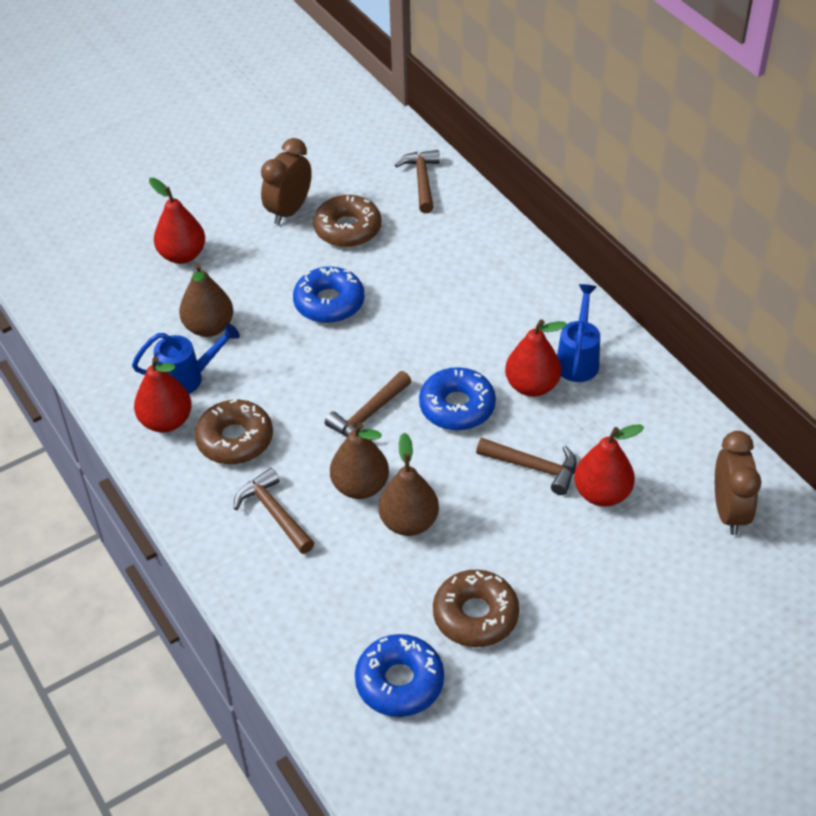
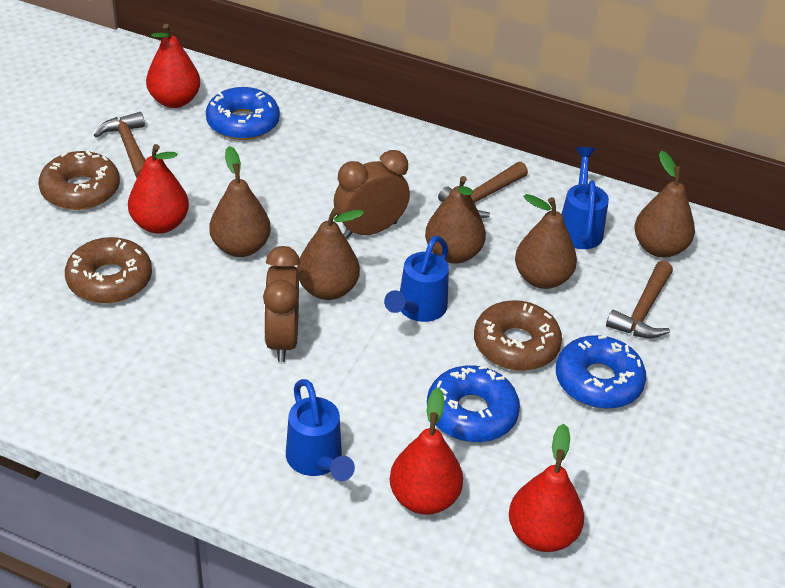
blue watering can: 2 -> 3
brown hammer: 4 -> 3
brown pear: 3 -> 5

